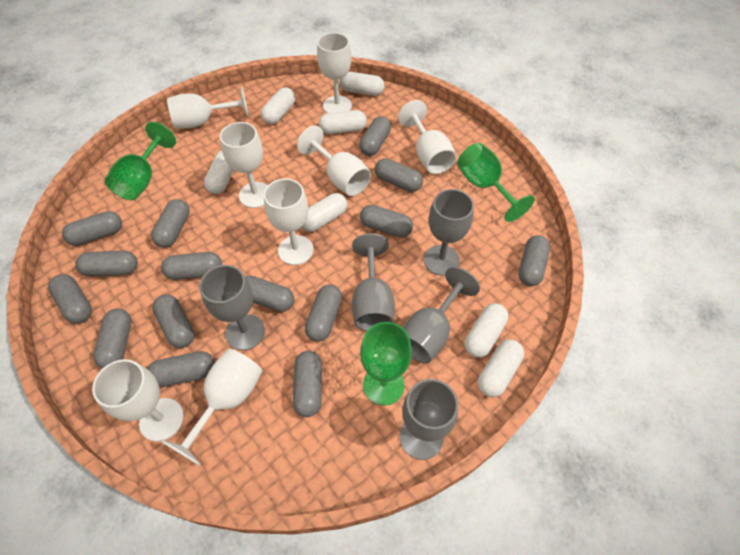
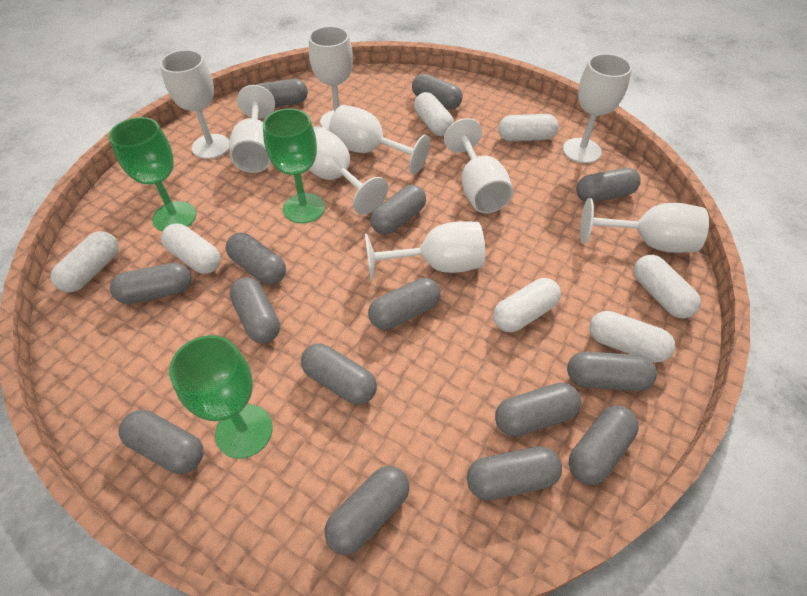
grey goblet: 5 -> 0
white goblet: 8 -> 9

